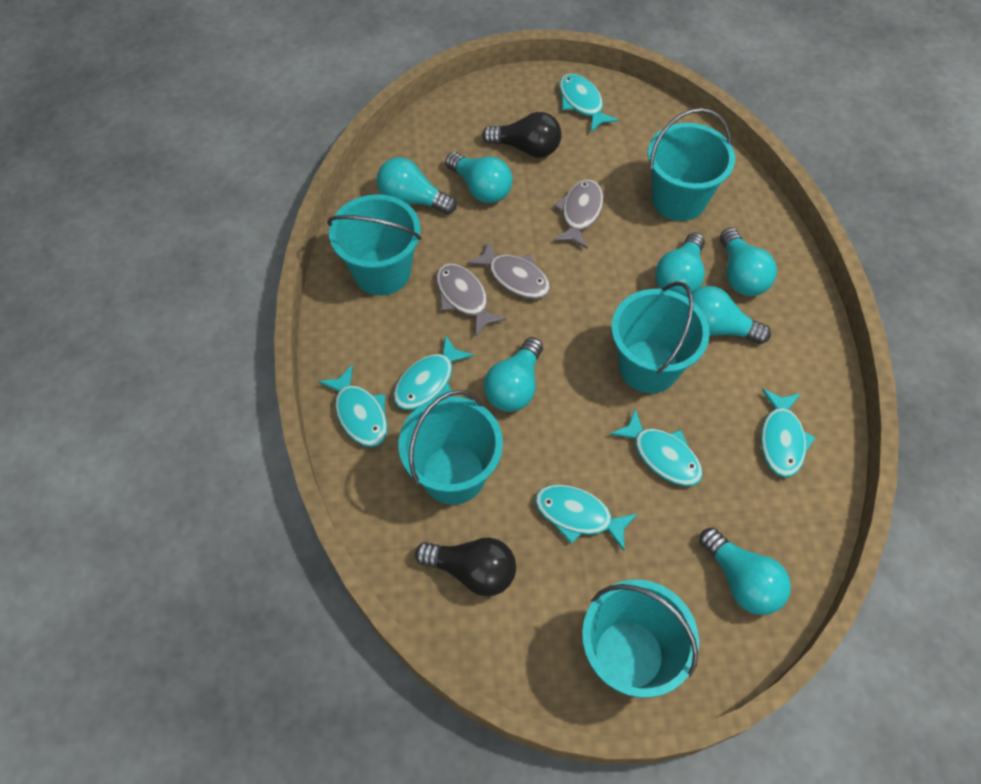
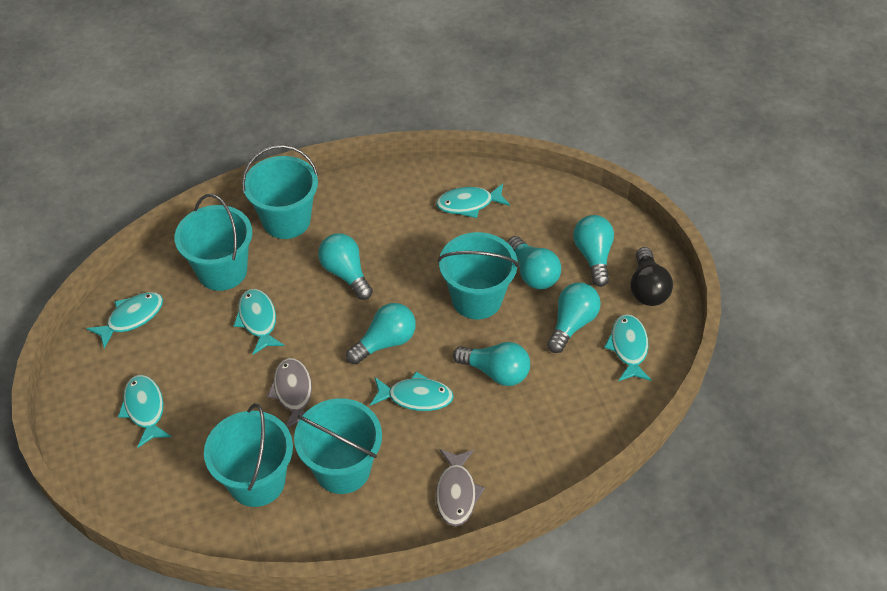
black light bulb: 2 -> 1
grey fish: 3 -> 2
turquoise light bulb: 7 -> 6

